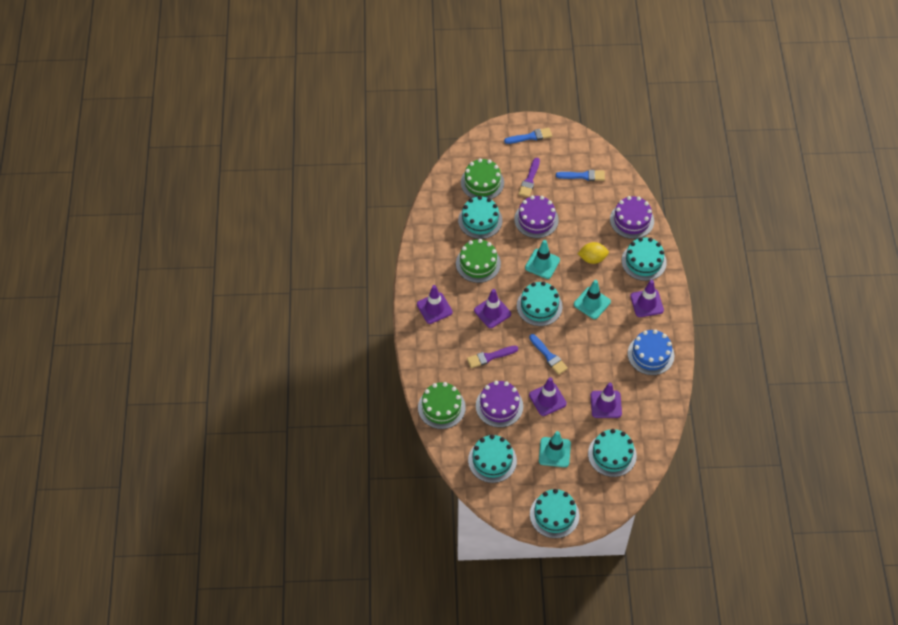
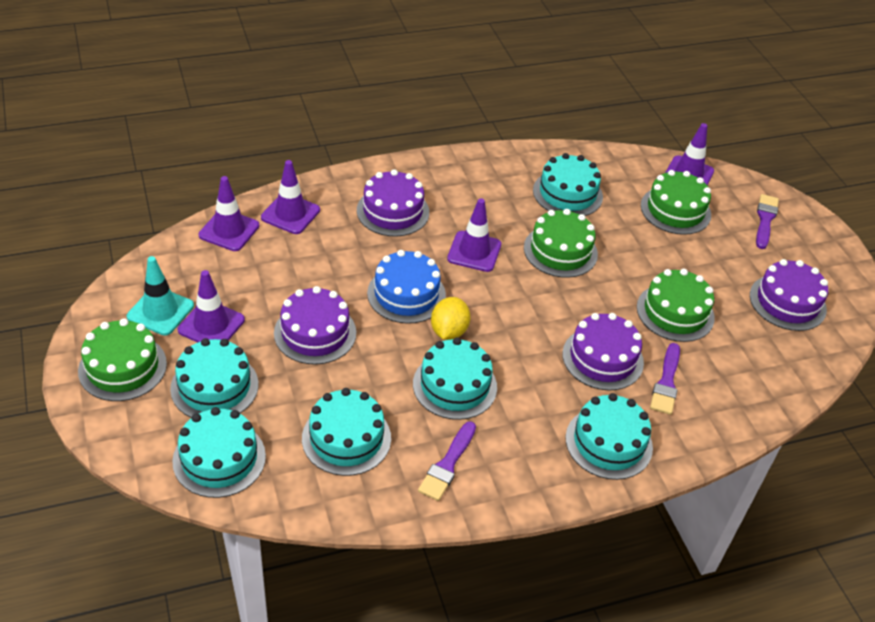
blue brush: 3 -> 0
green cake: 3 -> 4
purple brush: 2 -> 3
purple cake: 3 -> 4
turquoise traffic cone: 3 -> 1

